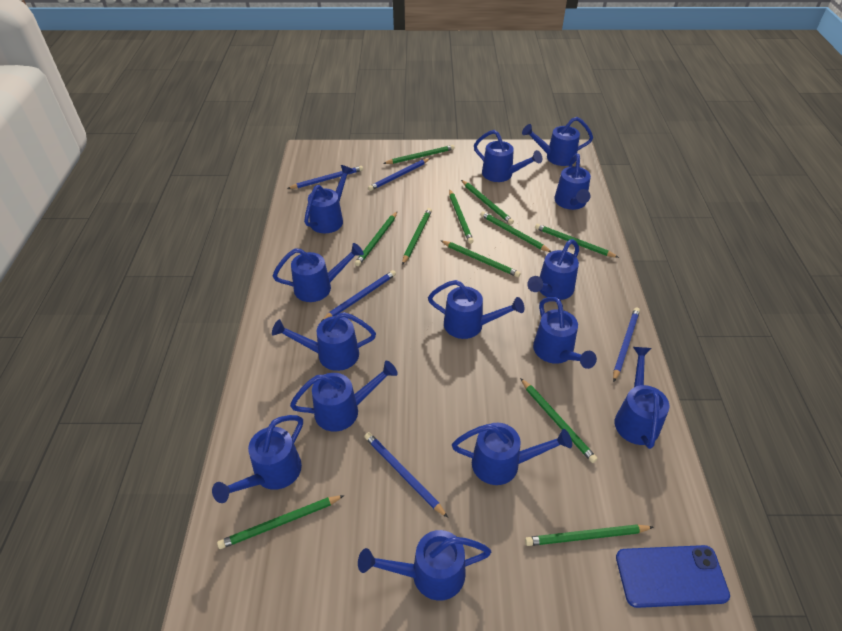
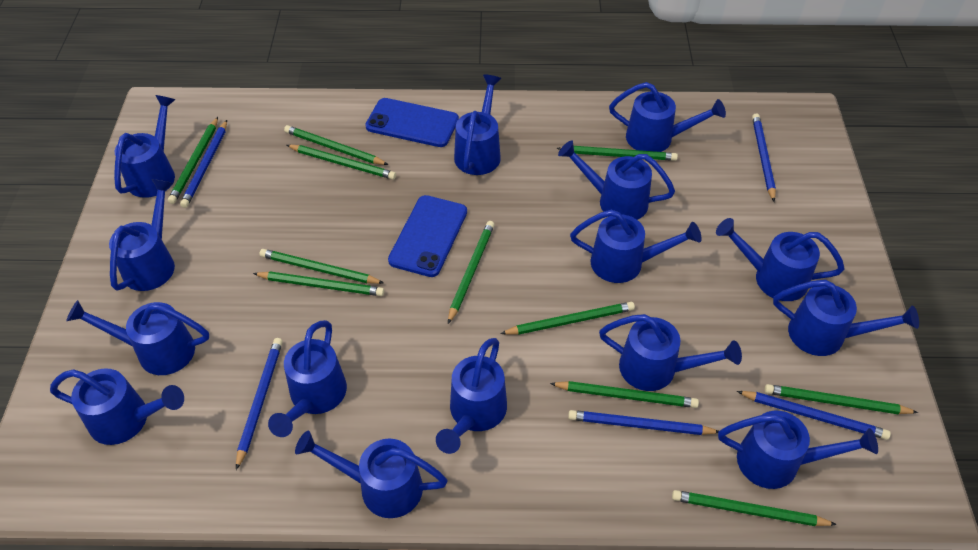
blue phone: 1 -> 2
blue watering can: 14 -> 15

